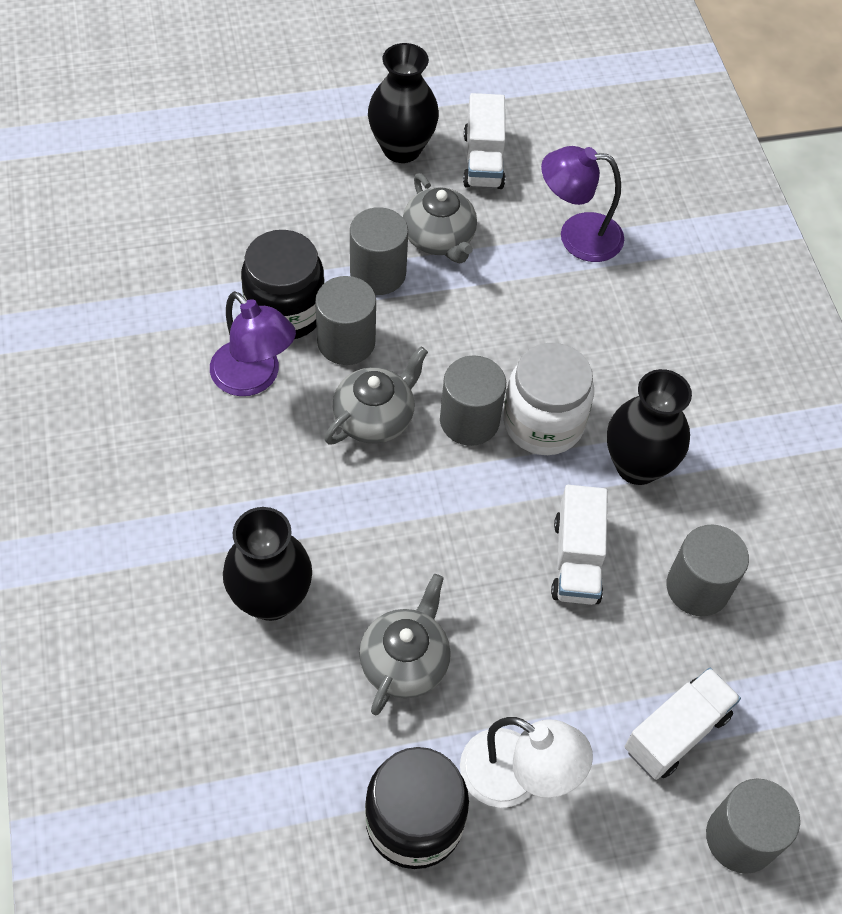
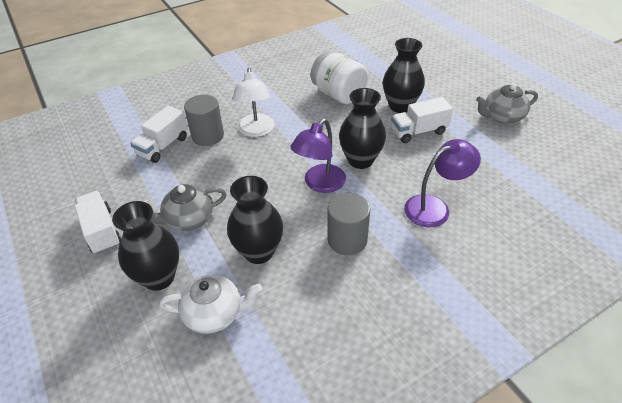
black jar: 2 -> 0
black vase: 3 -> 4
grey cylinder: 5 -> 2
grey teapot: 3 -> 2
white teapot: 0 -> 1

